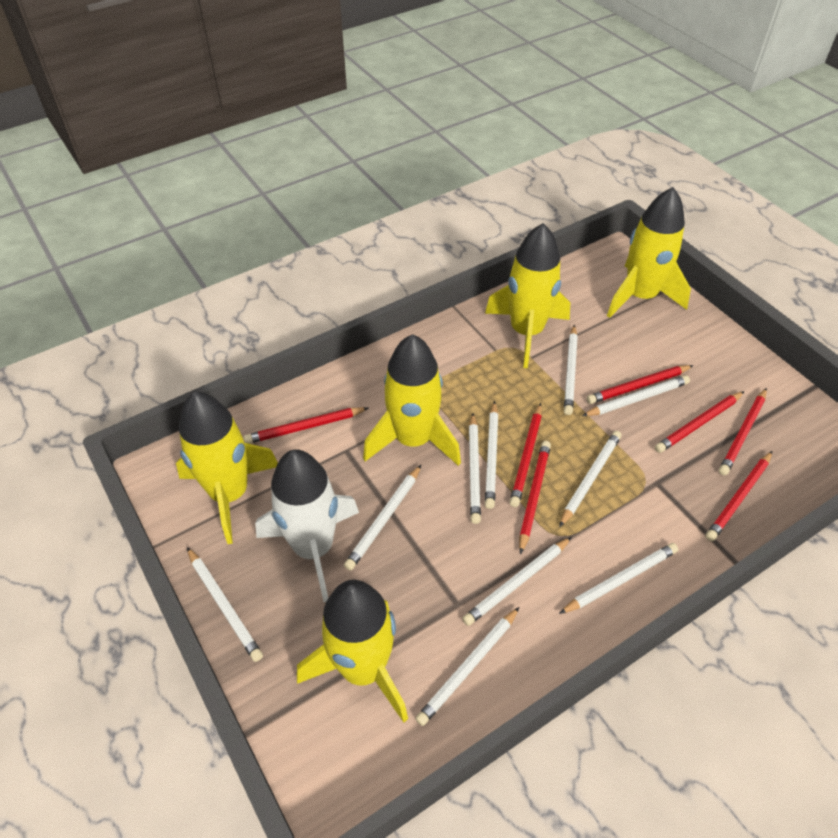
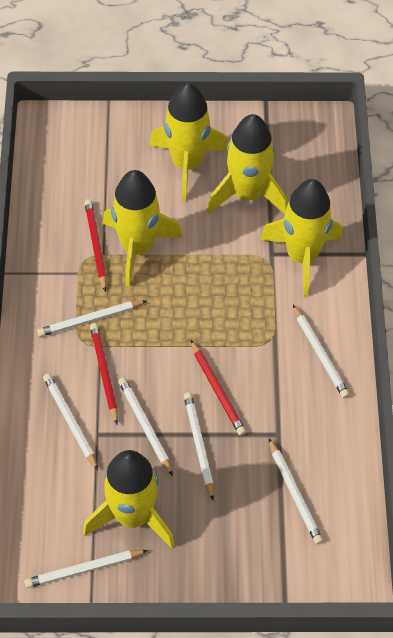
red pencil: 7 -> 3
white pencil: 10 -> 7
white rocket: 1 -> 0

